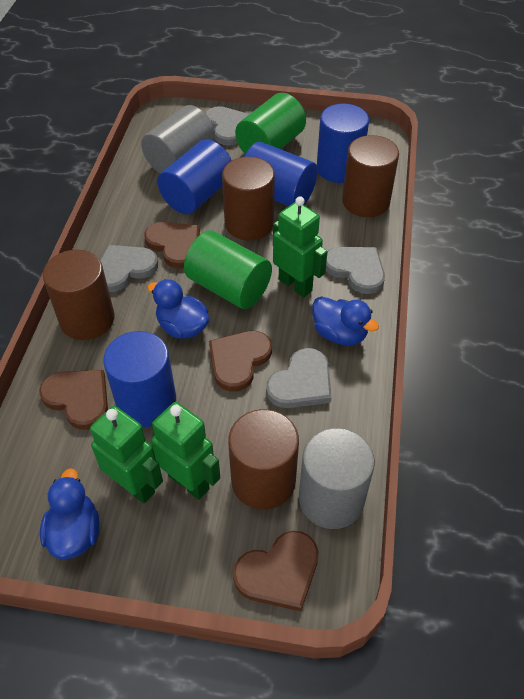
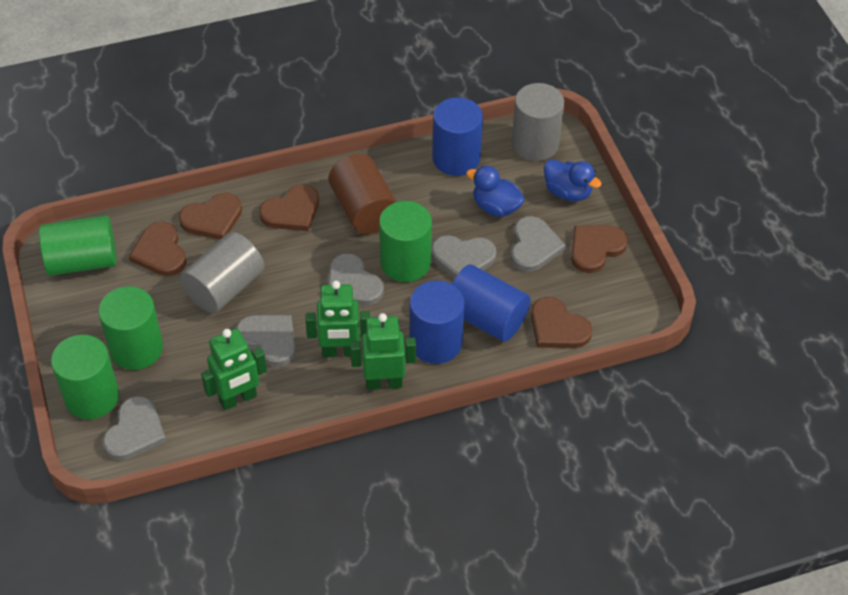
blue cylinder: 4 -> 3
blue duck: 3 -> 2
brown cylinder: 4 -> 1
brown heart: 4 -> 5
green cylinder: 2 -> 4
grey heart: 4 -> 5

